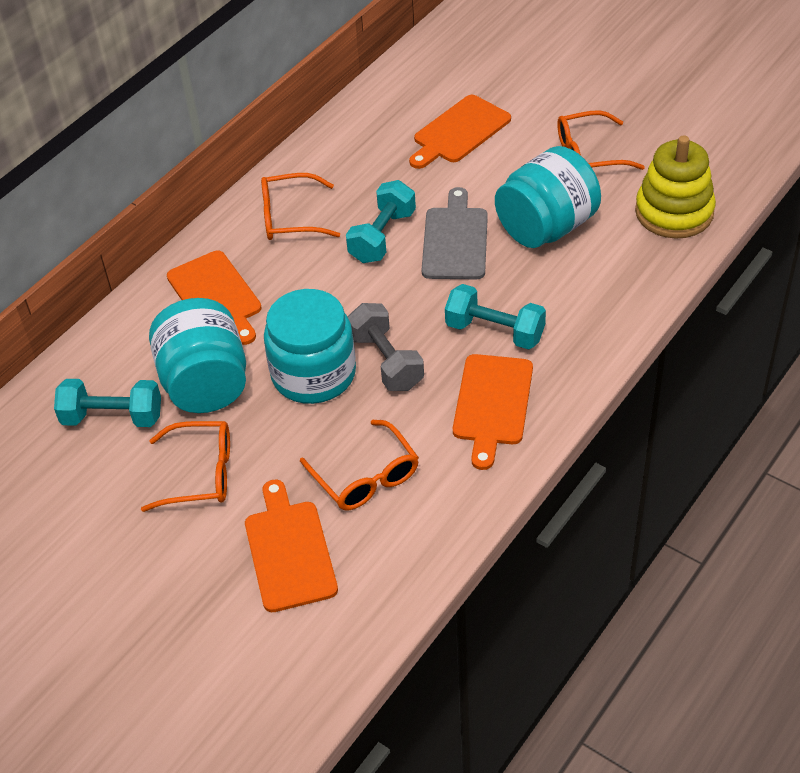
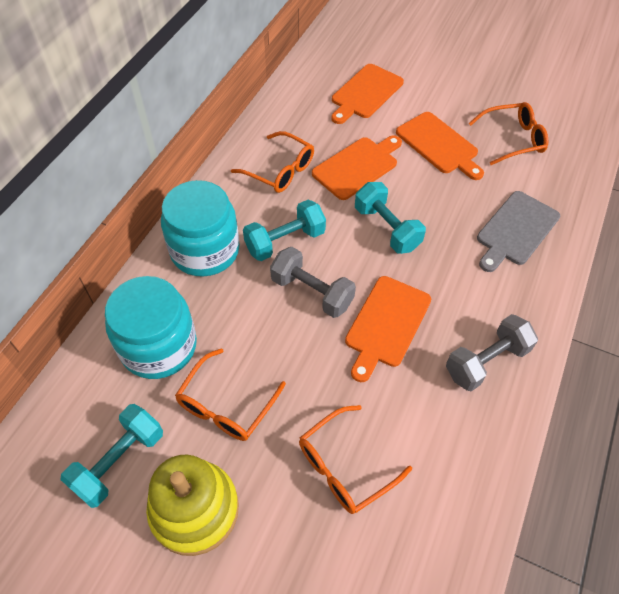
grey dumbbell: 1 -> 2
turquoise jar: 3 -> 2

